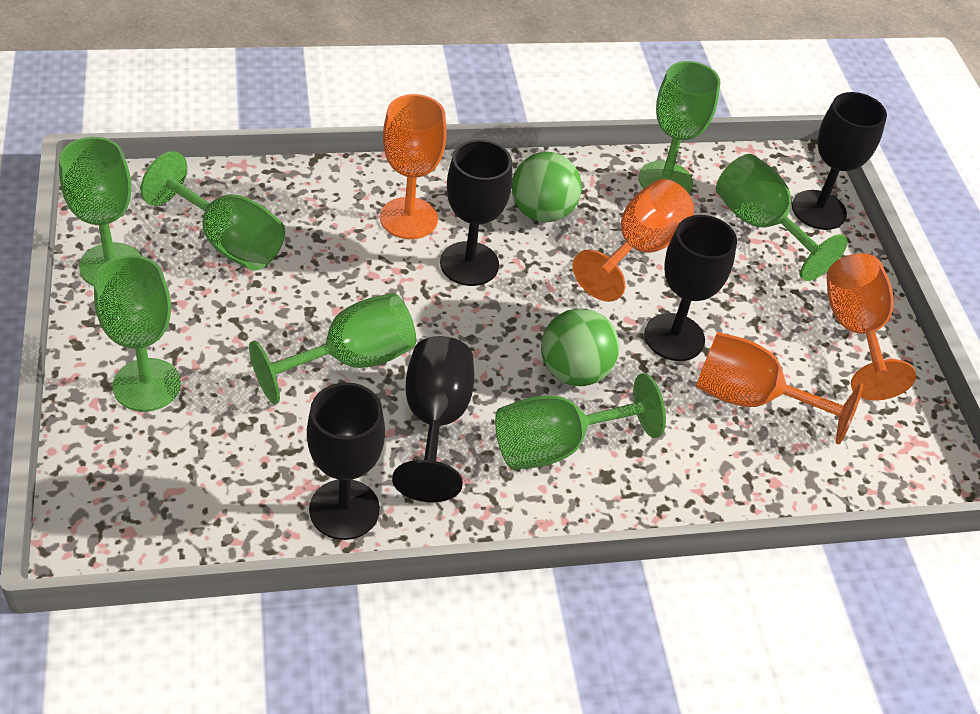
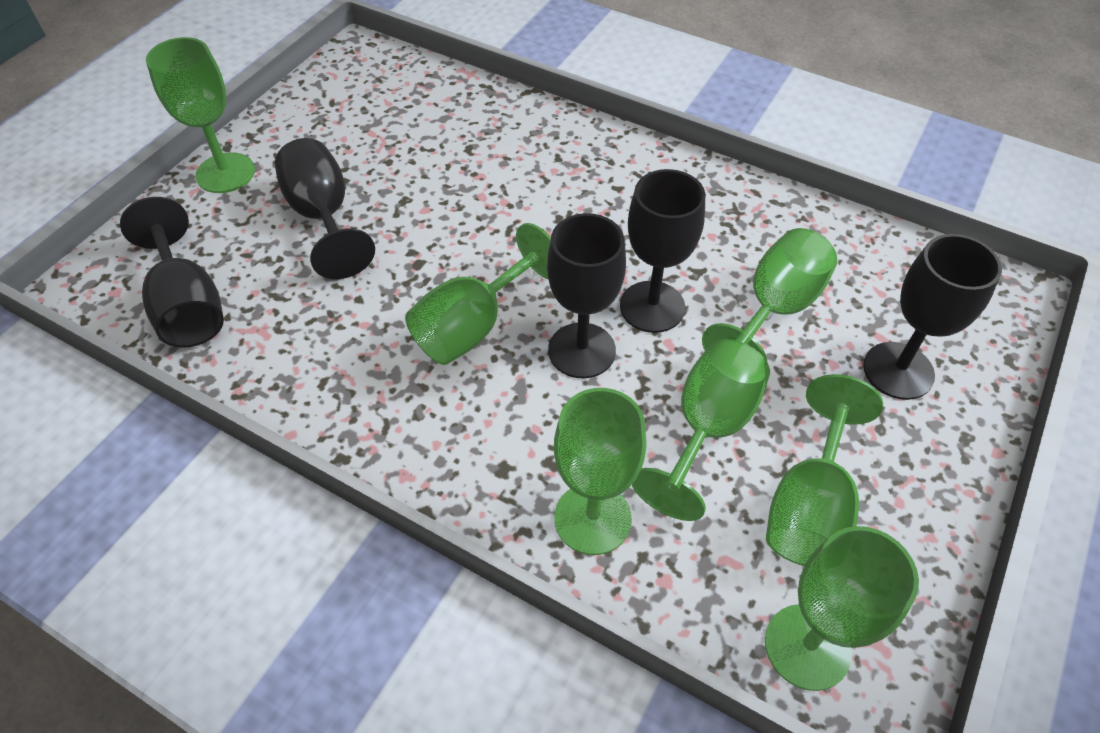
green ball: 2 -> 0
orange goblet: 4 -> 0

